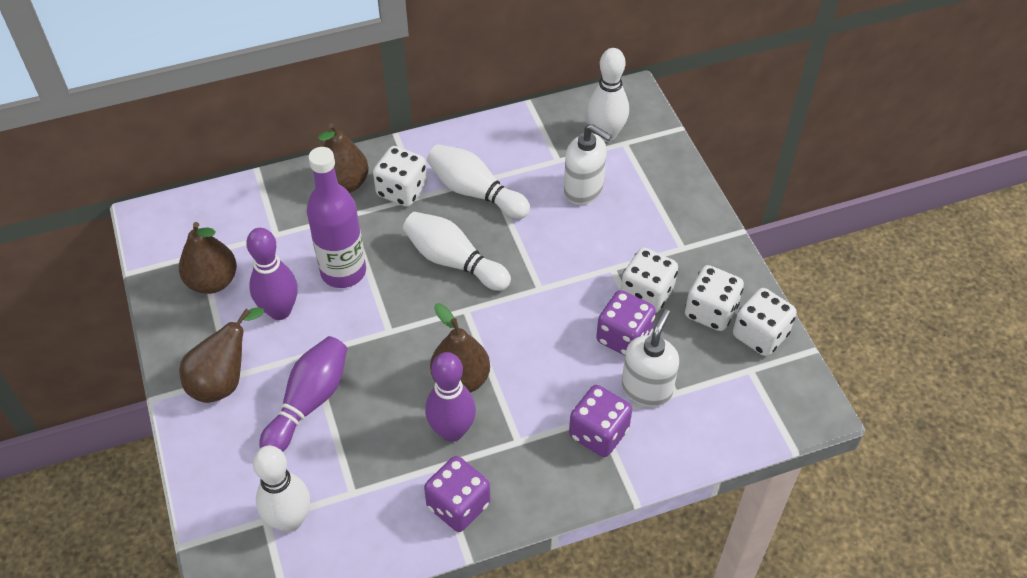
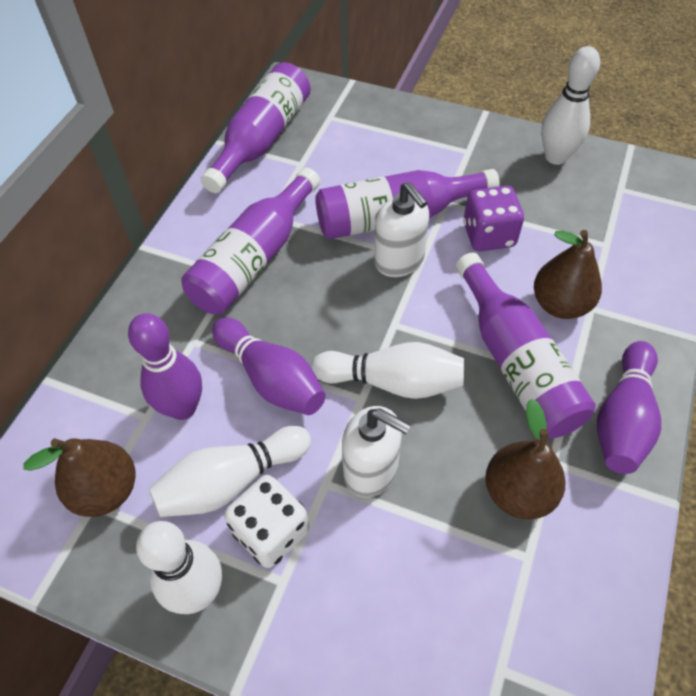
brown pear: 4 -> 3
purple bottle: 1 -> 4
purple dice: 3 -> 1
white dice: 4 -> 1

